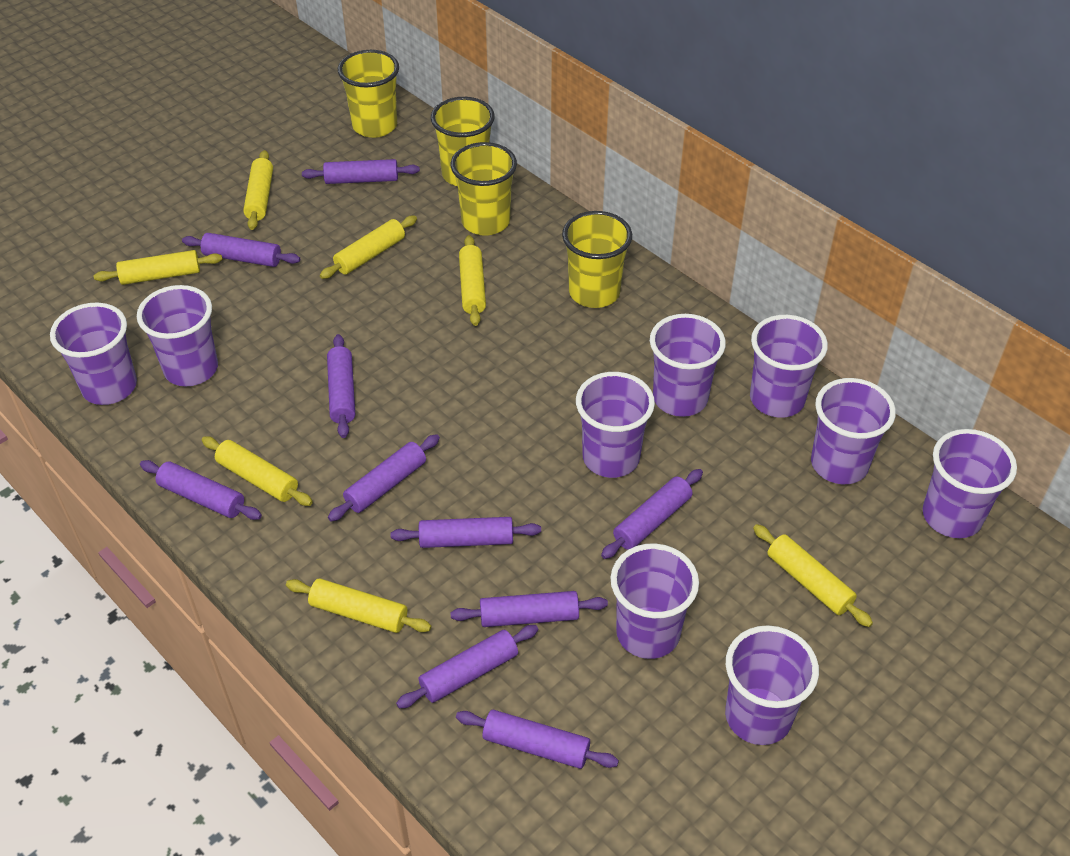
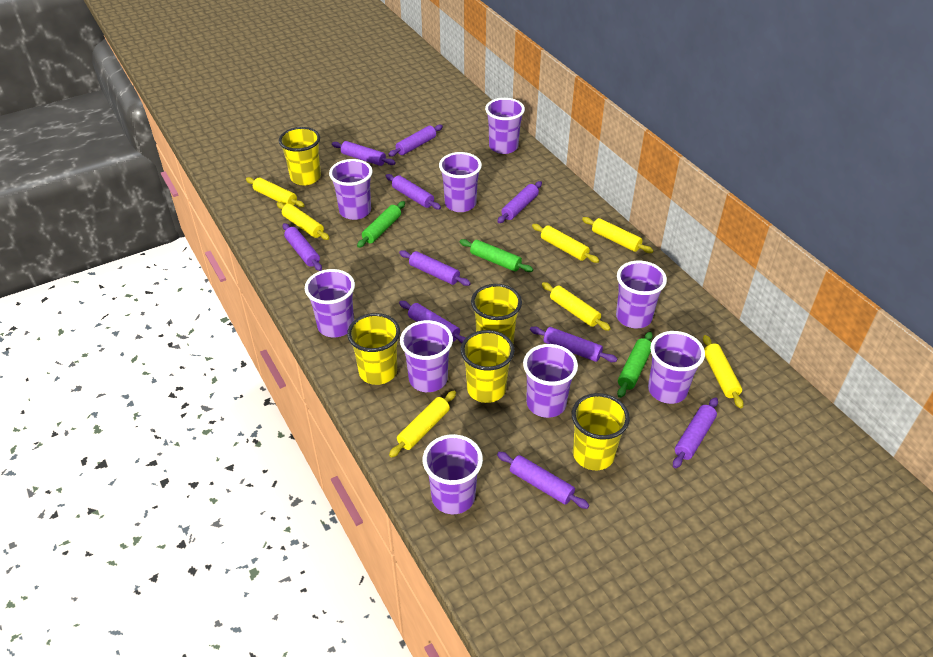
green rolling pin: 0 -> 3
yellow cup: 4 -> 5

